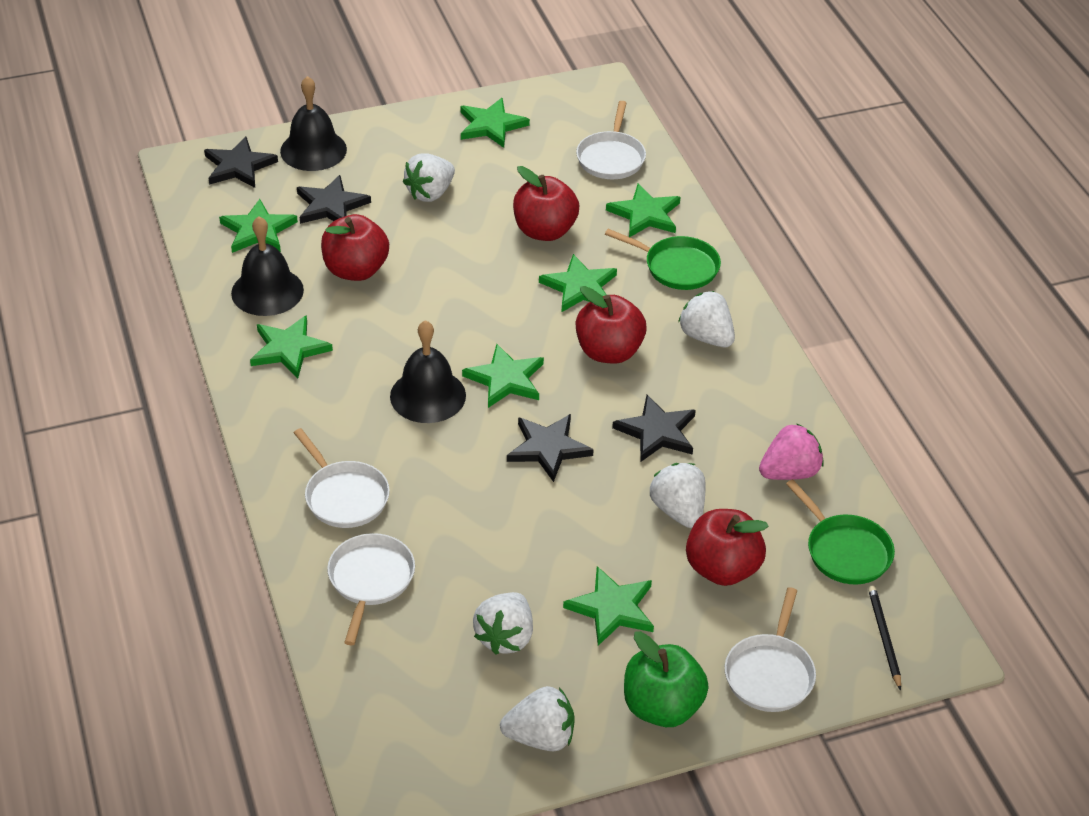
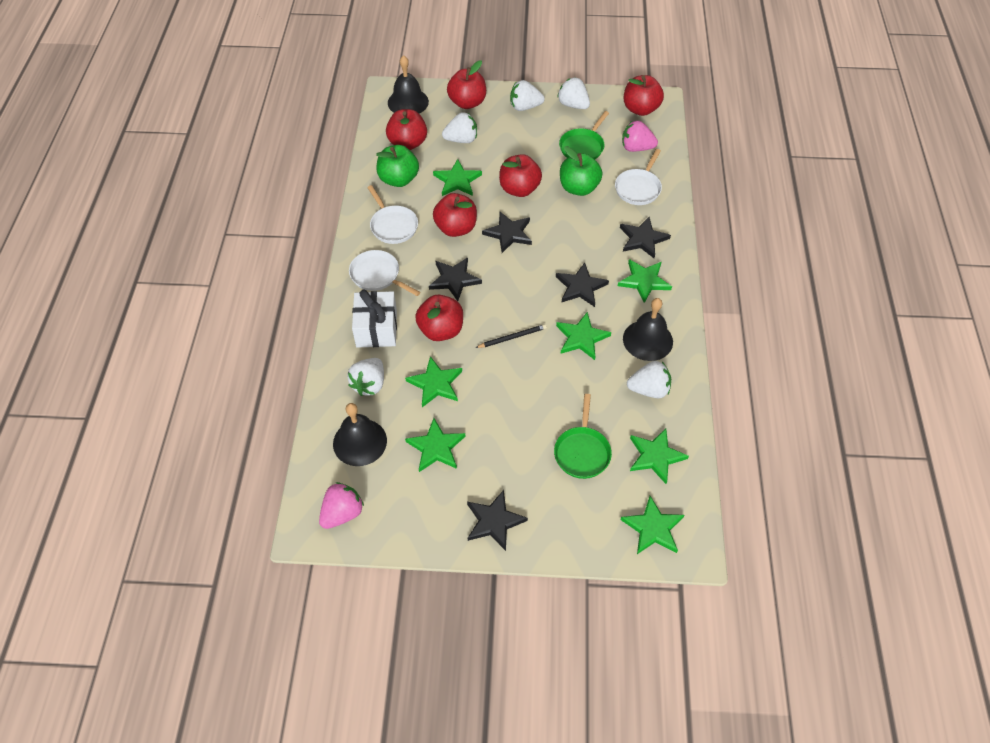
black star: 4 -> 5
green apple: 1 -> 2
pink strawberry: 1 -> 2
red apple: 4 -> 6
white gift: 0 -> 1
white pan: 4 -> 3

